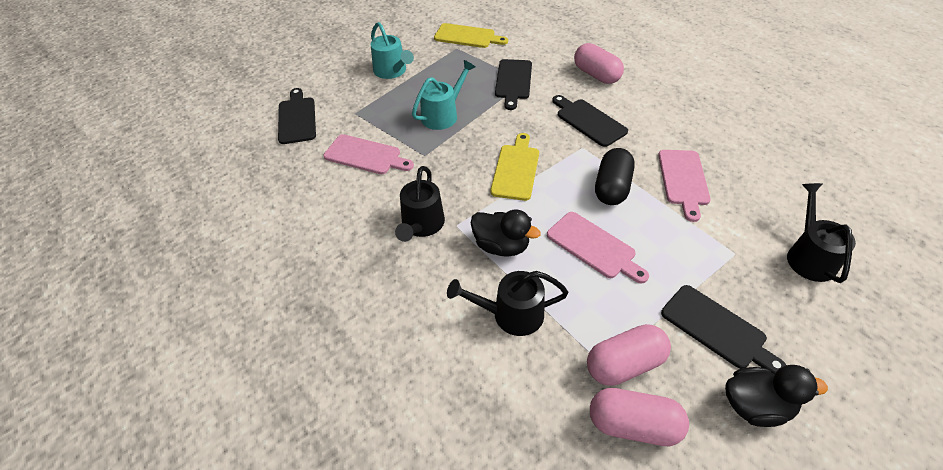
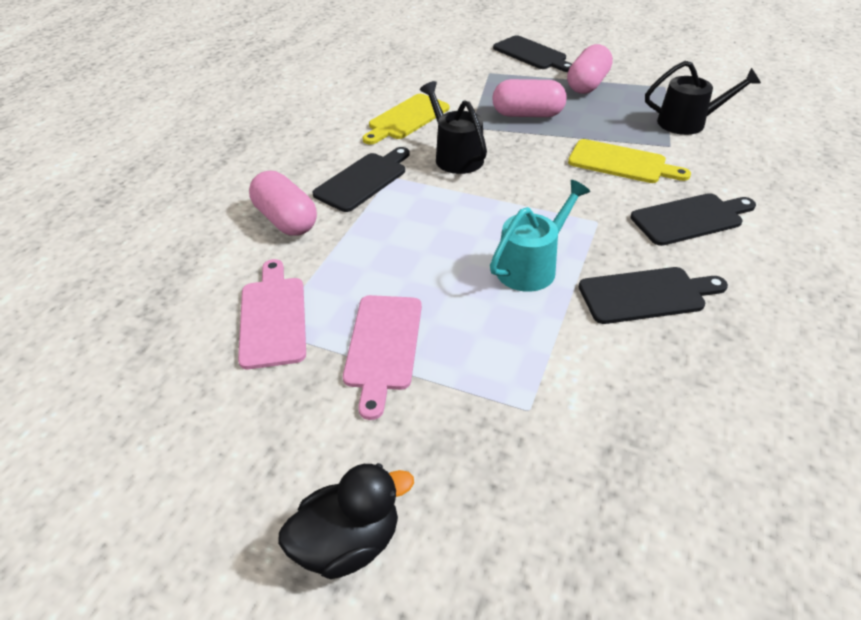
black capsule: 1 -> 0
black duck: 2 -> 1
black watering can: 3 -> 2
pink cutting board: 3 -> 2
turquoise watering can: 2 -> 1

